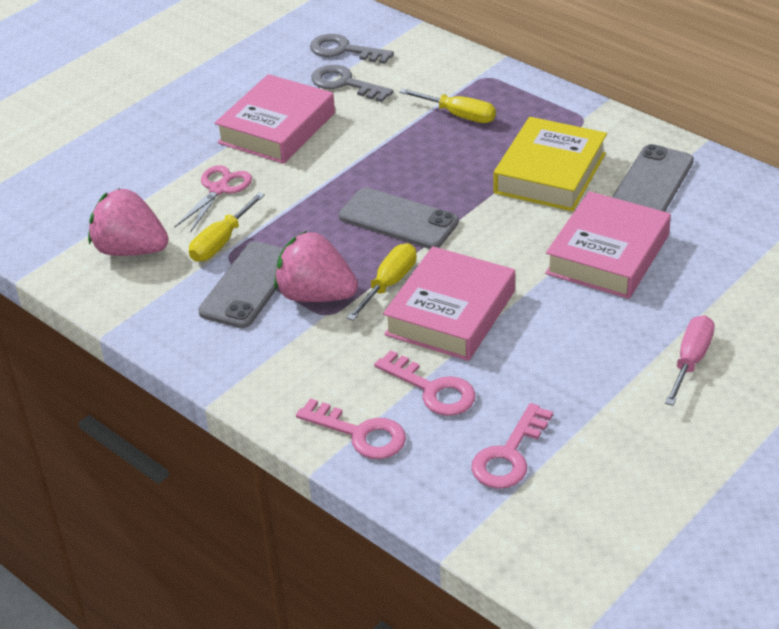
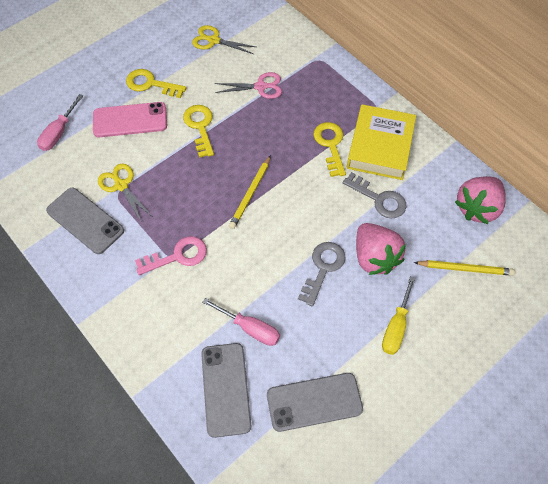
pink book: 3 -> 0
pink key: 3 -> 1
pink phone: 0 -> 1
pink screwdriver: 1 -> 2
yellow key: 0 -> 3
yellow pencil: 0 -> 2
yellow scissors: 0 -> 2
yellow screwdriver: 3 -> 1

